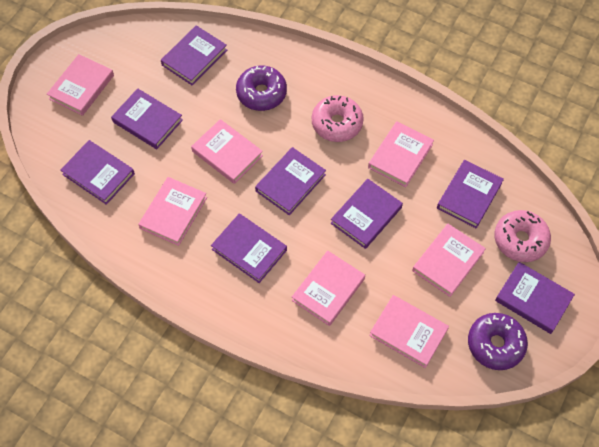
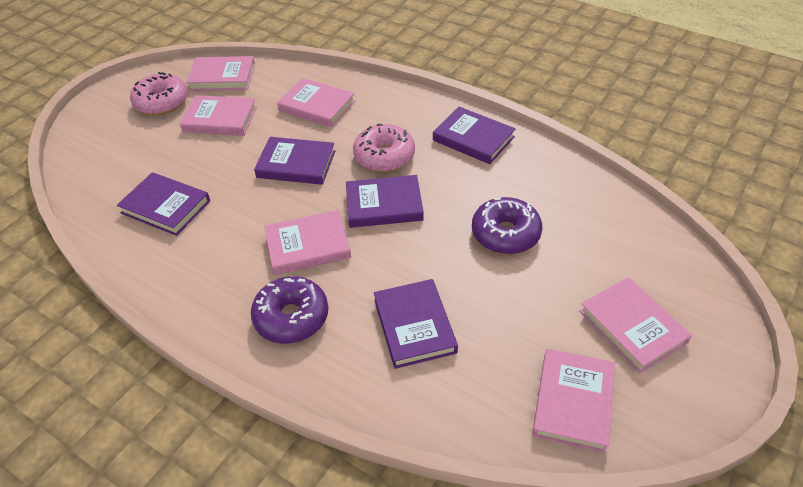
pink book: 7 -> 6
purple book: 8 -> 5

